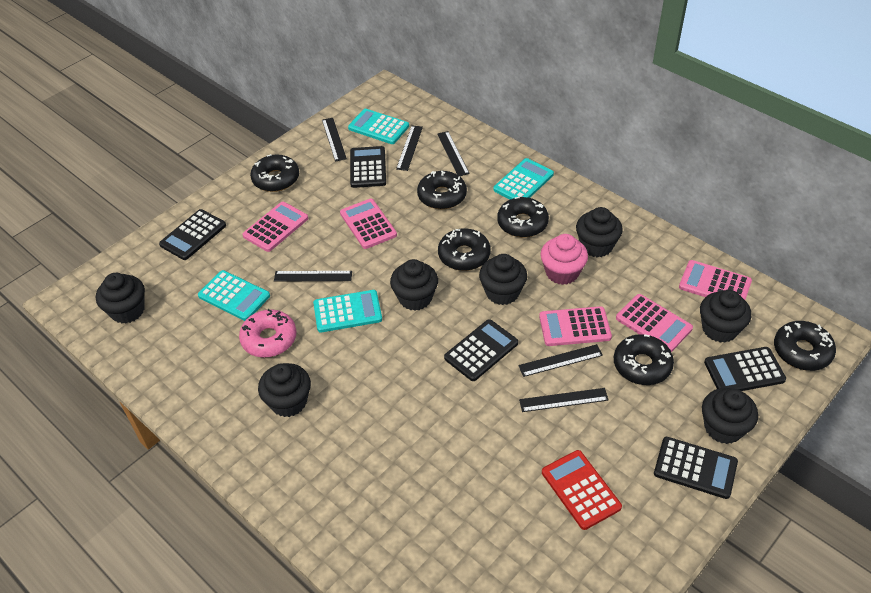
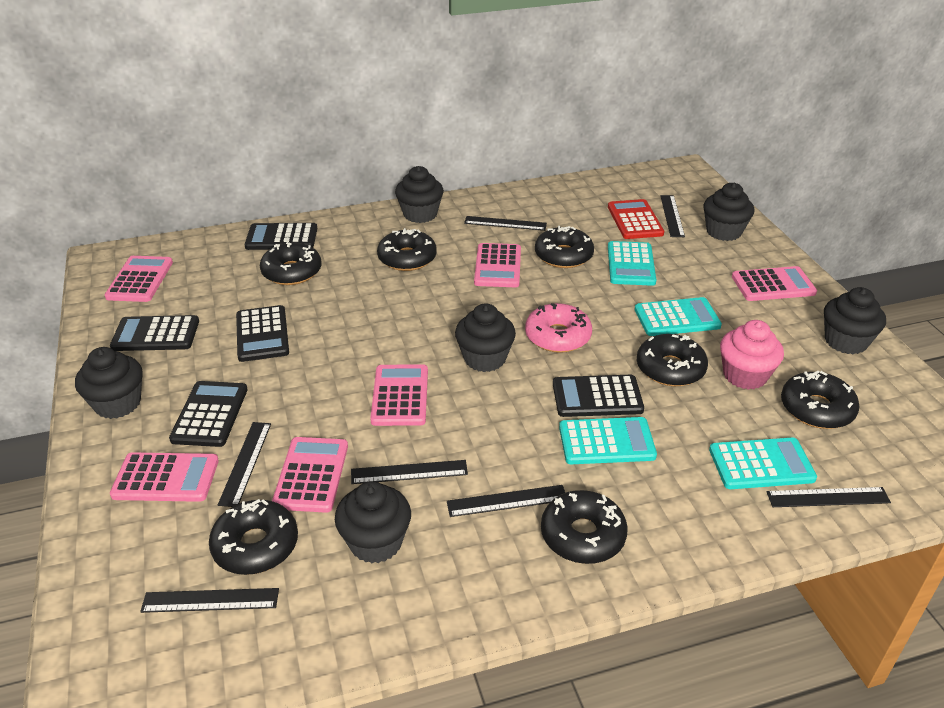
black cupcake: 7 -> 6
black donut: 6 -> 7
black ruler: 6 -> 7
pink calculator: 5 -> 6

